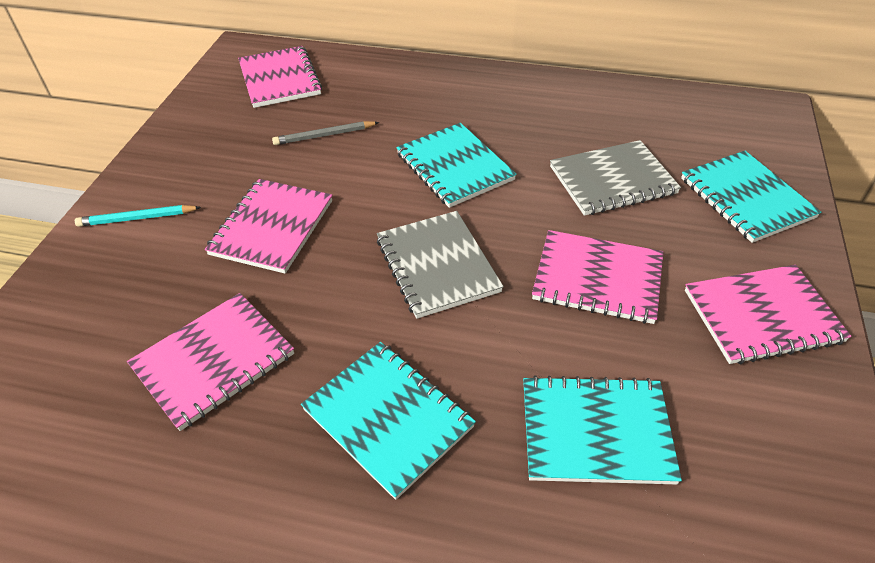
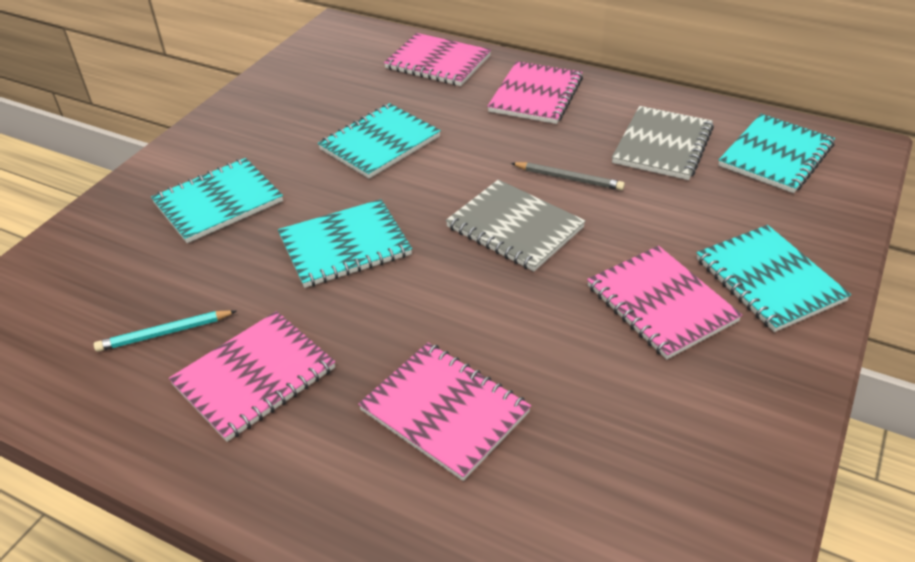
turquoise notebook: 4 -> 5

